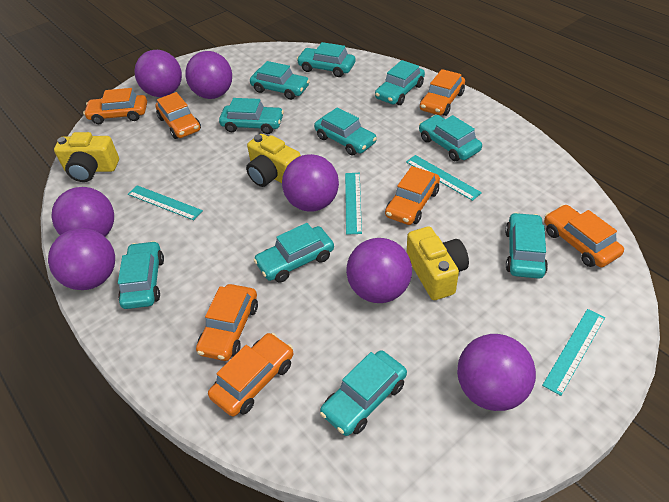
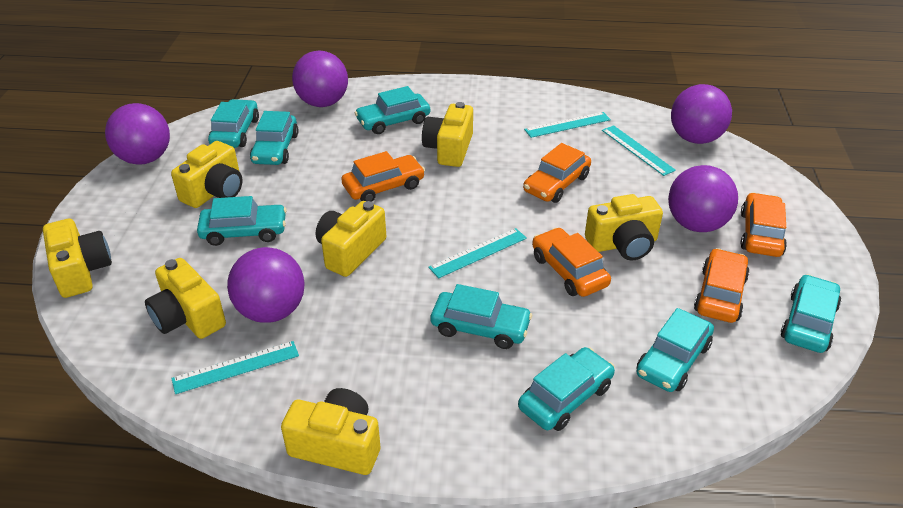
orange car: 7 -> 5
purple ball: 7 -> 5
turquoise car: 10 -> 8
yellow camera: 3 -> 7

